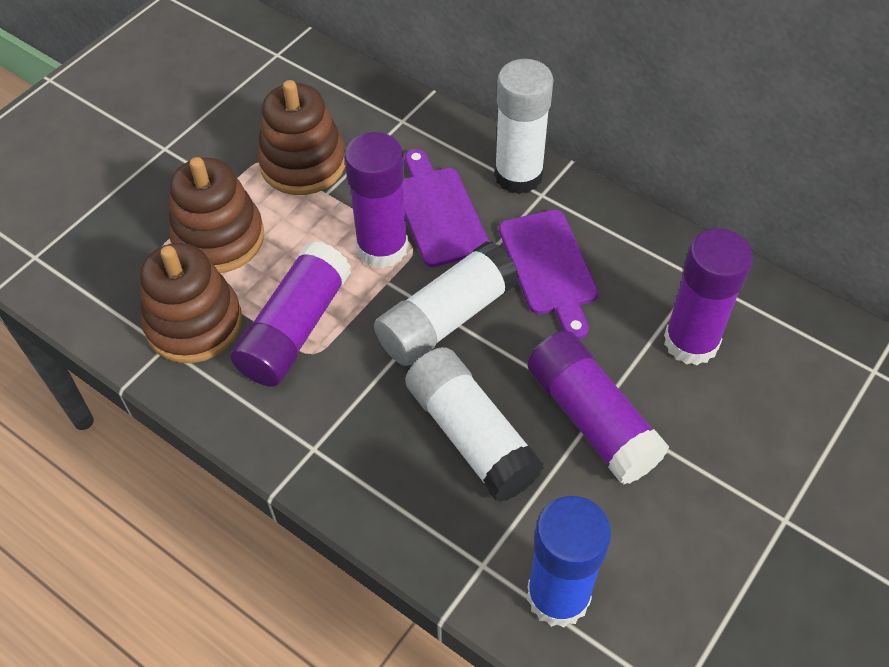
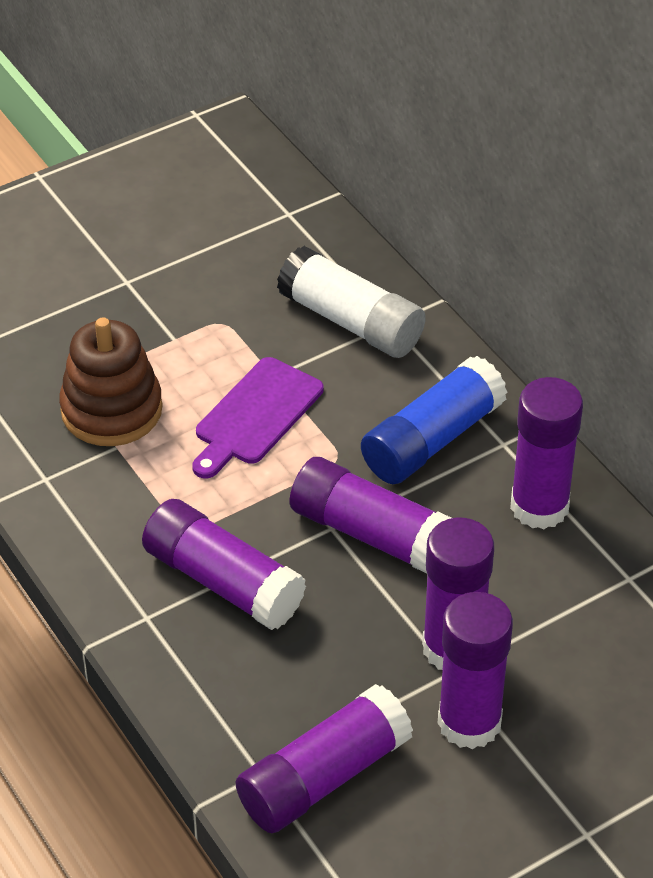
brown stacking toy: 3 -> 1
purple cutting board: 2 -> 1
purple glue stick: 4 -> 6
white glue stick: 3 -> 1

